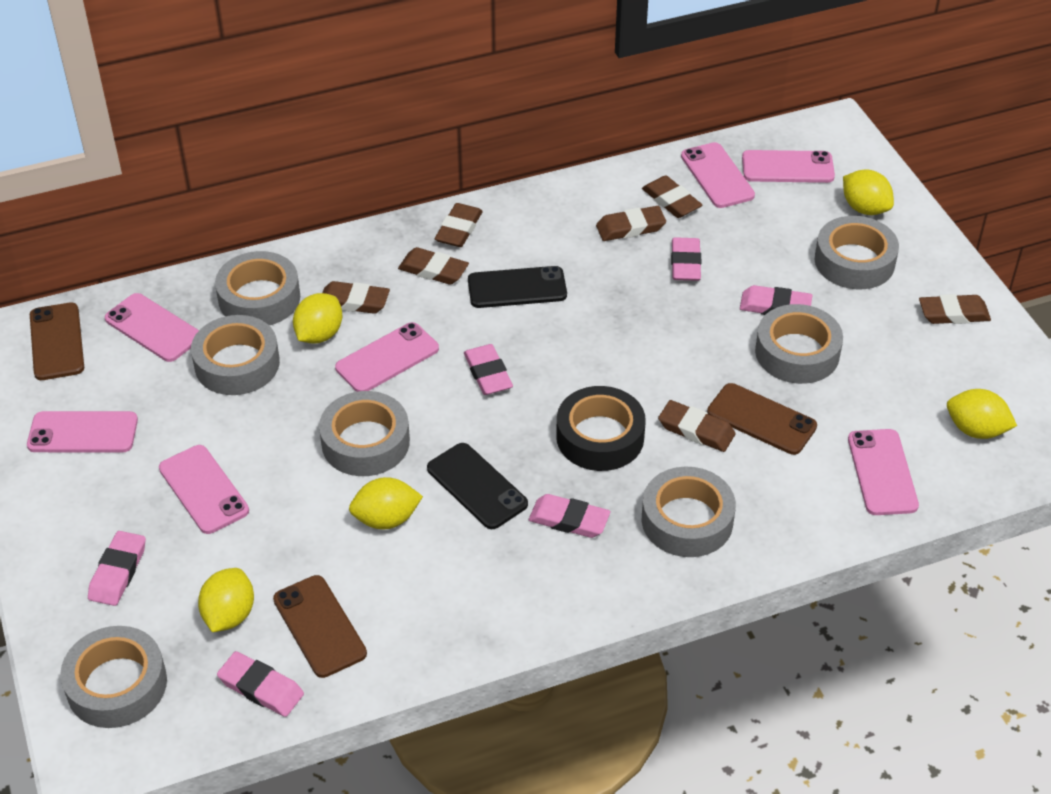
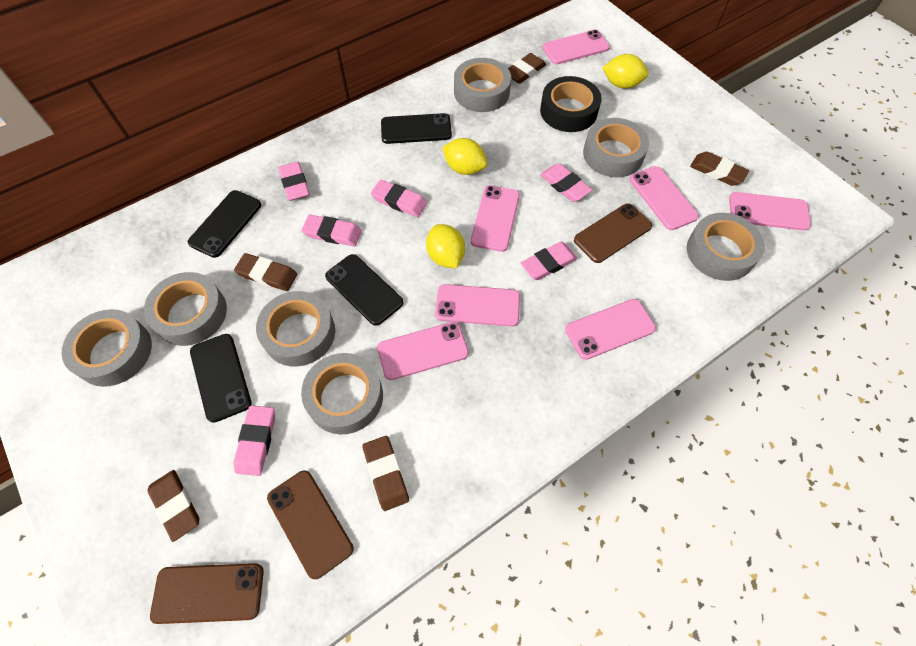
black phone: 2 -> 4
brown eraser: 7 -> 5
yellow lemon: 5 -> 3

